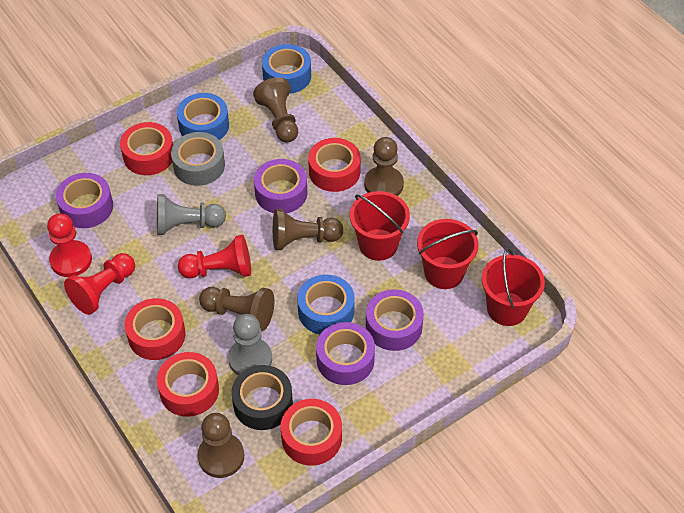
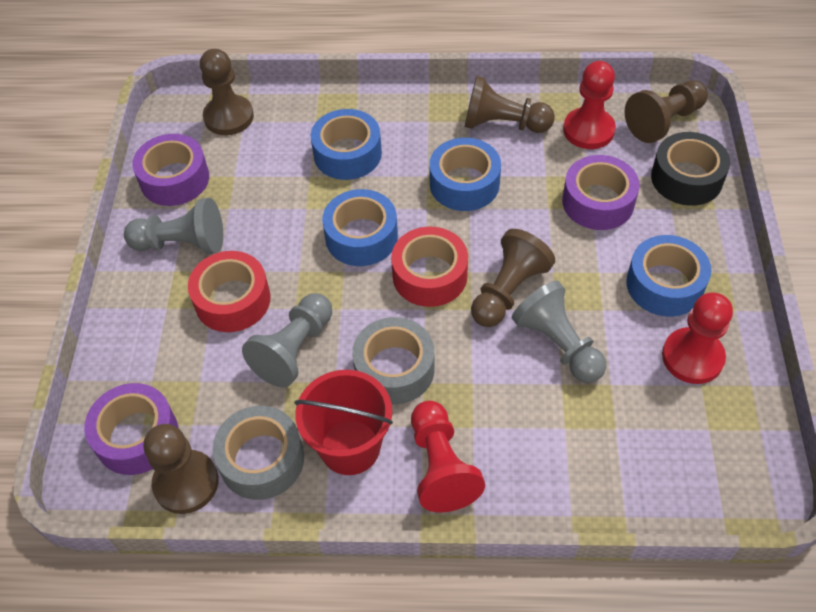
blue tape: 3 -> 4
grey pawn: 2 -> 3
grey tape: 1 -> 2
purple tape: 4 -> 3
red bucket: 3 -> 1
red tape: 5 -> 2

